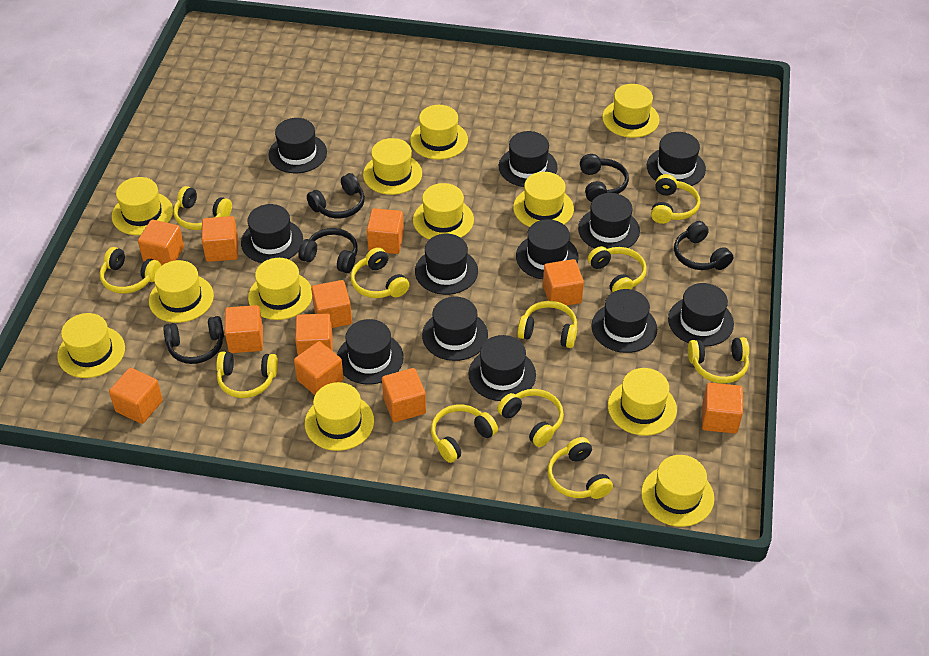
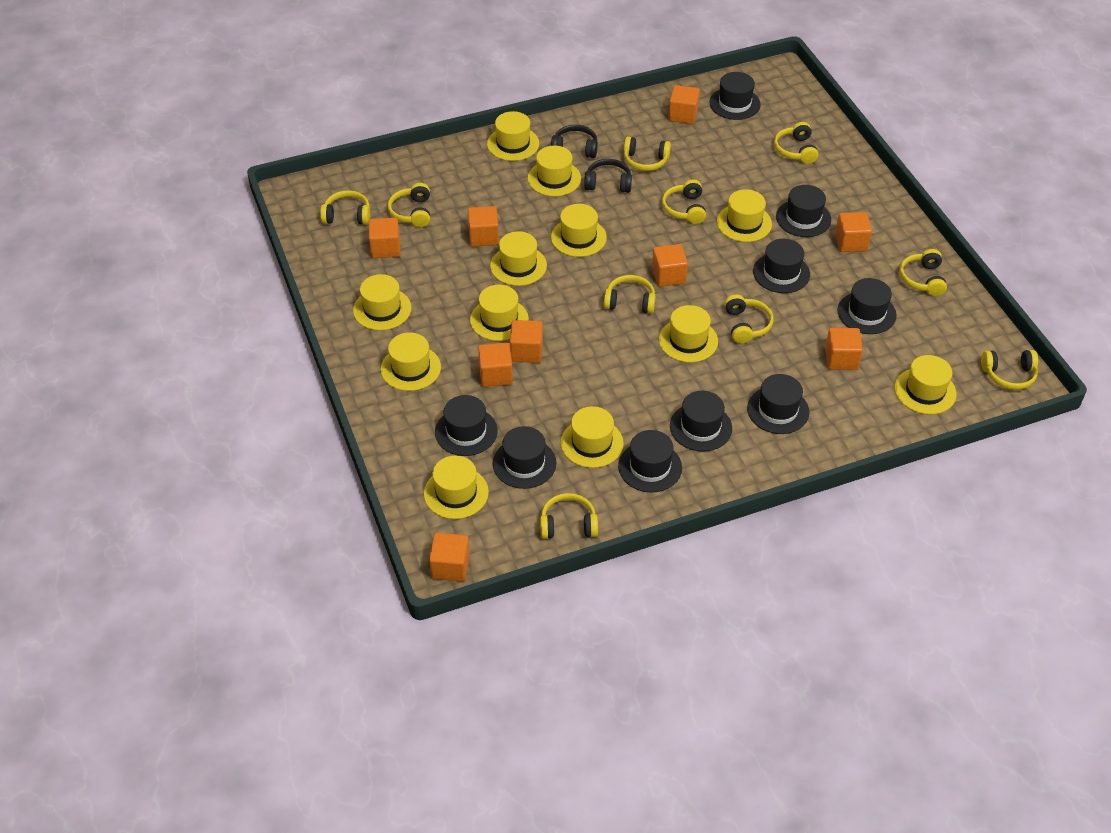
black hat: 12 -> 9
black headphones: 5 -> 2
orange cube: 11 -> 9
yellow headphones: 11 -> 10

